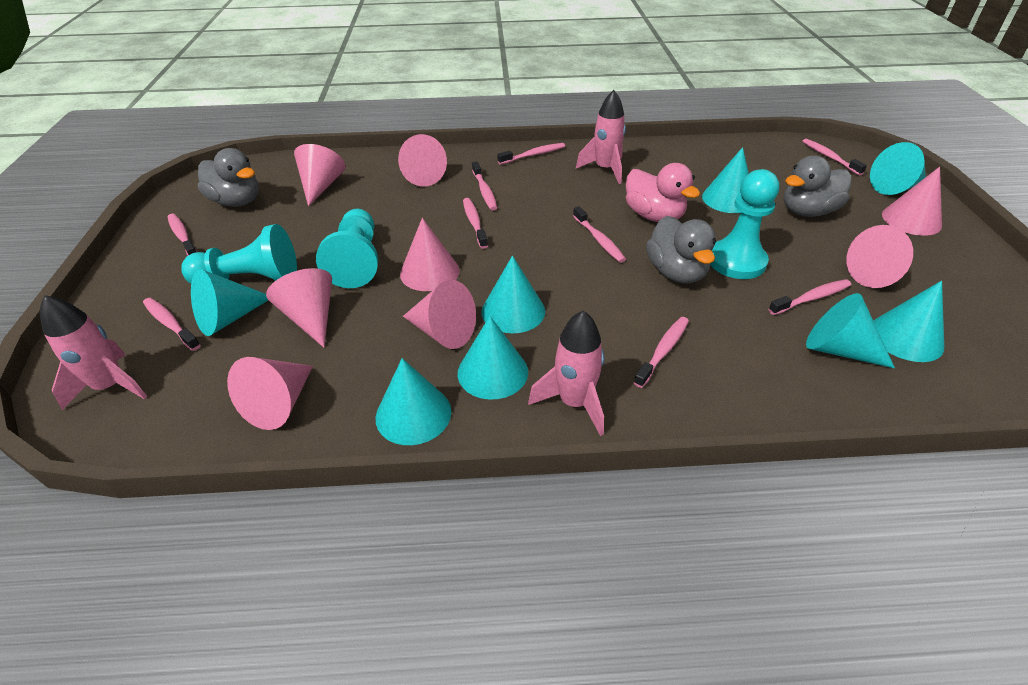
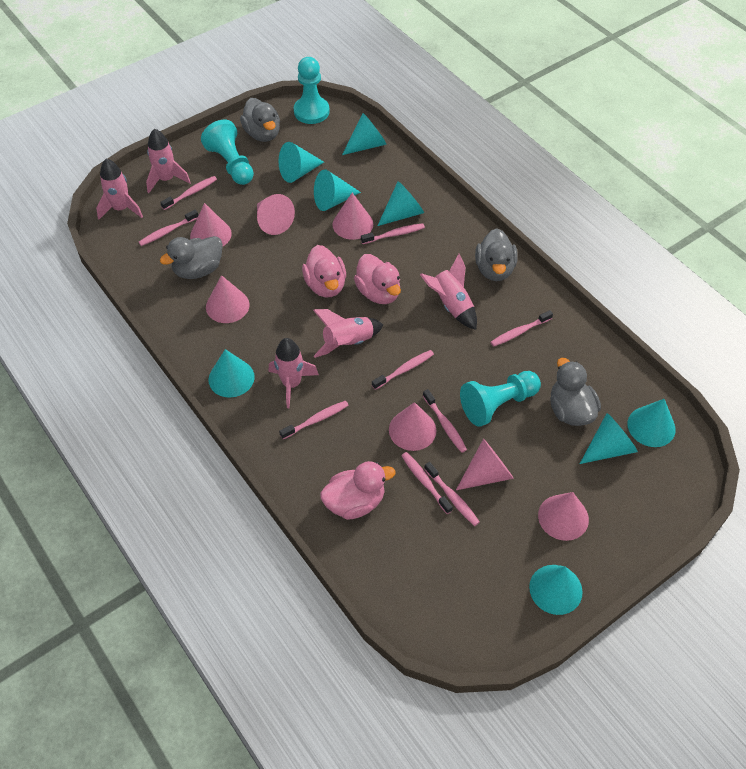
grey duck: 3 -> 4
pink cone: 8 -> 7
pink duck: 1 -> 3
pink rocket: 3 -> 5

